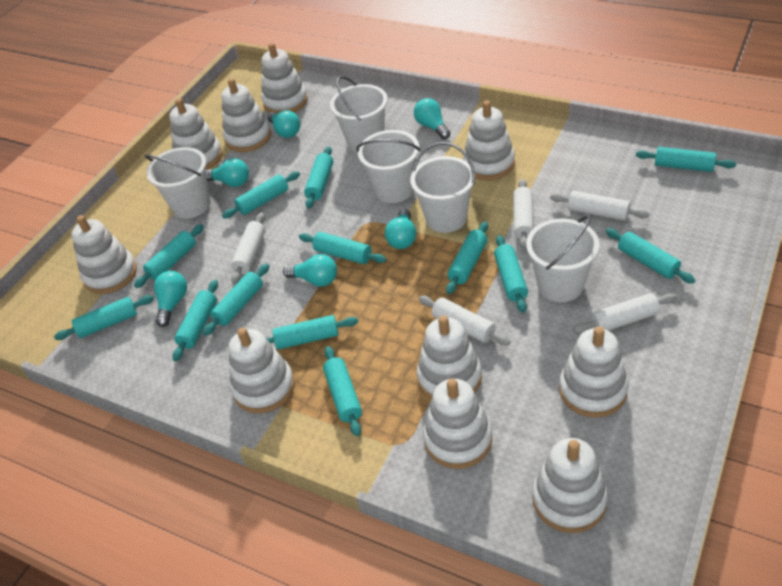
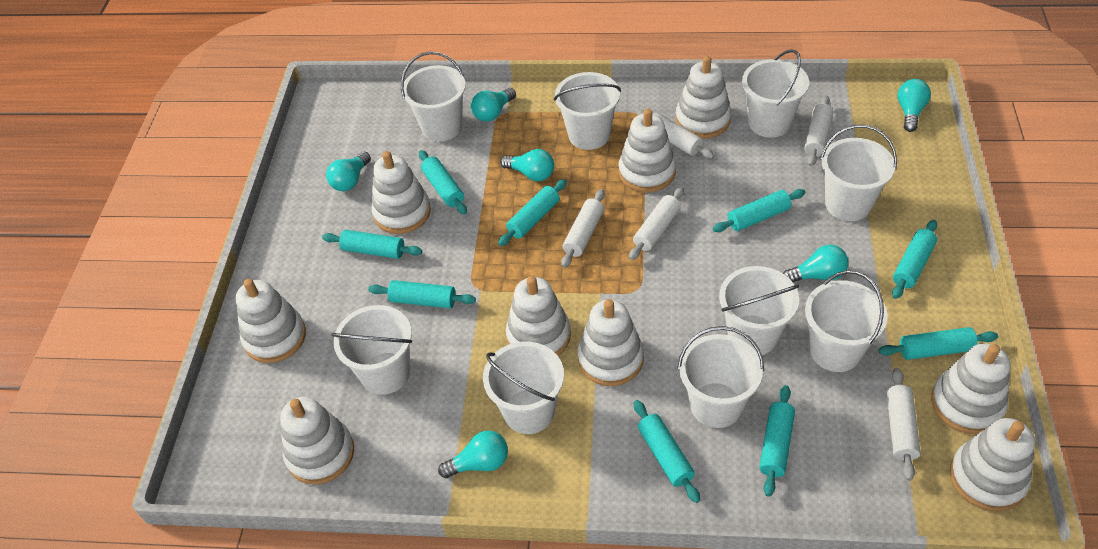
turquoise rolling pin: 13 -> 9
white bucket: 5 -> 9
white stacking toy: 10 -> 9

